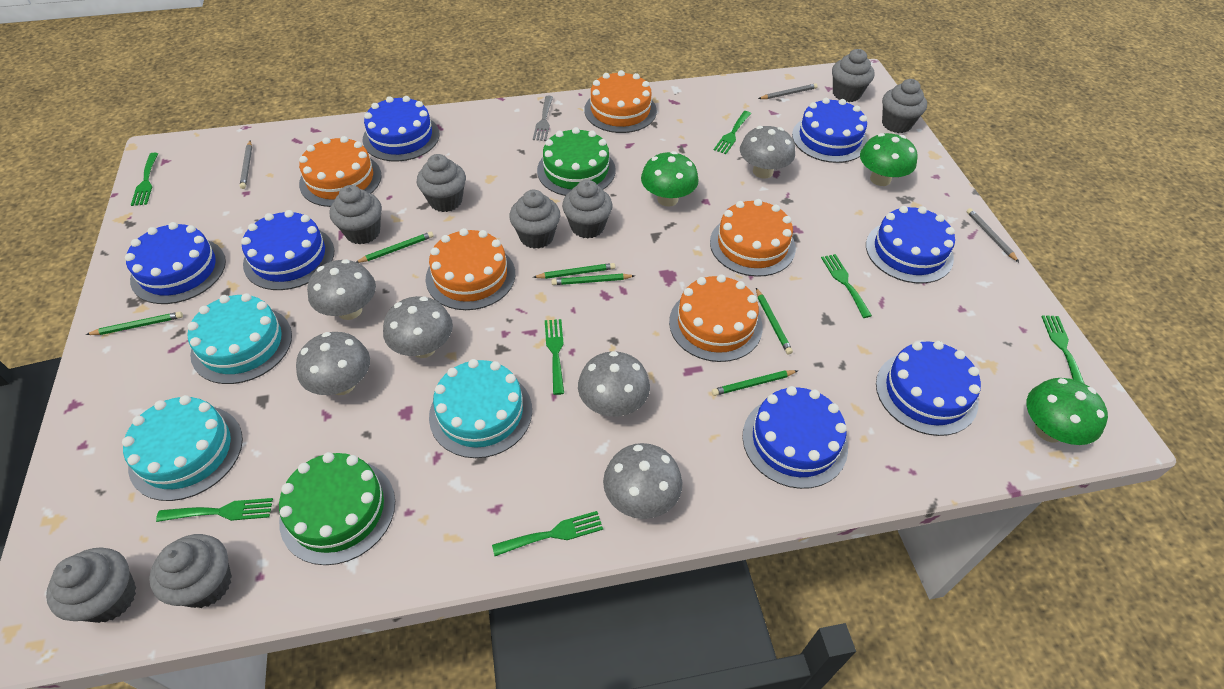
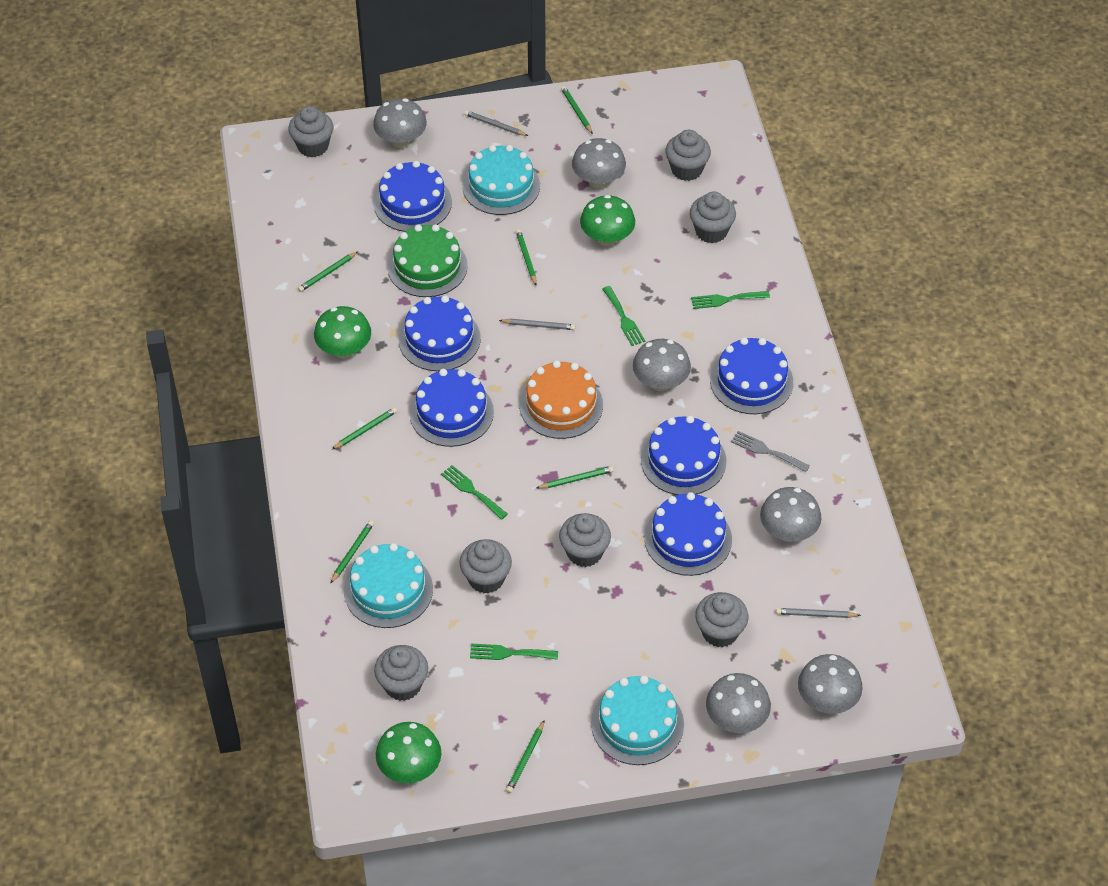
blue cake: 7 -> 6
green cake: 2 -> 1
green fork: 7 -> 4
green pencil: 6 -> 7
grey cupcake: 8 -> 7
orange cake: 5 -> 1

